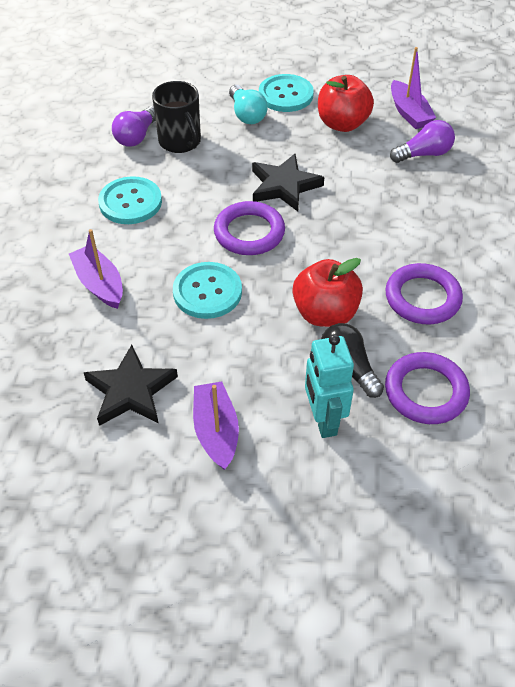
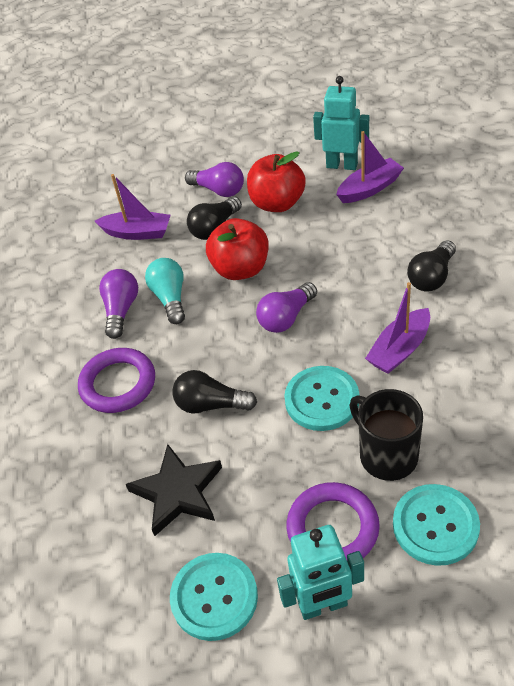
black light bulb: 1 -> 3
black star: 2 -> 1
purple light bulb: 2 -> 3
purple ring: 3 -> 2
turquoise robot: 1 -> 2

